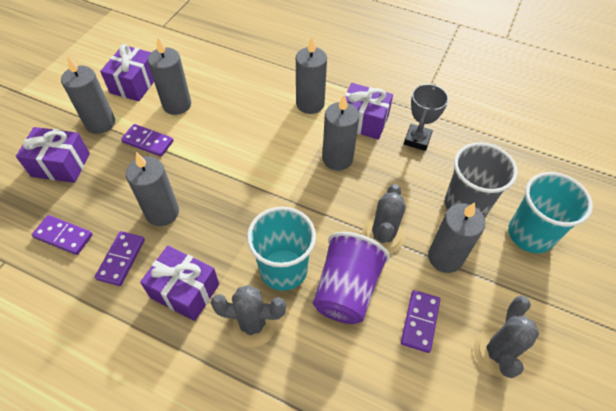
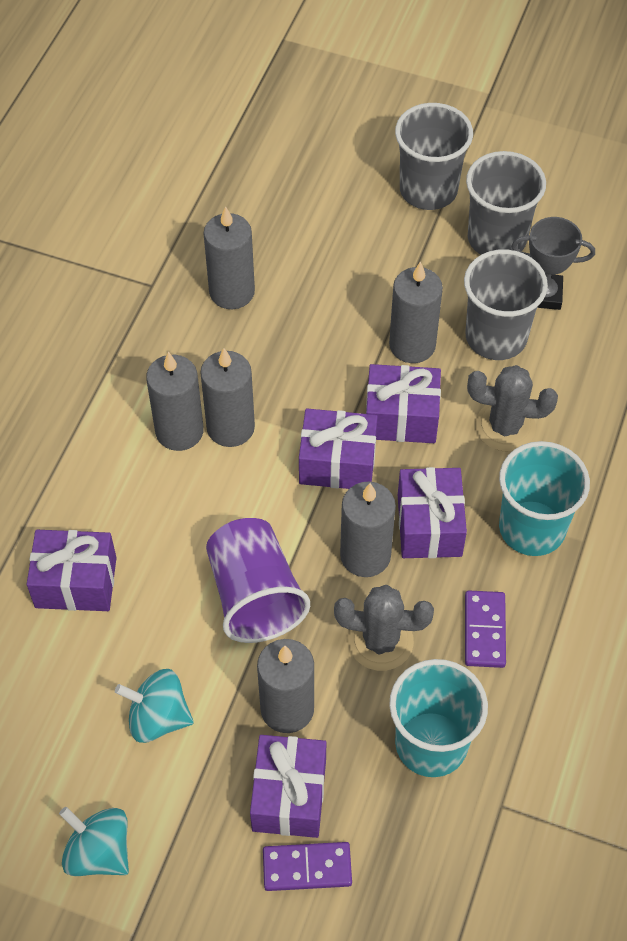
grey cactus: 3 -> 2
grey cup: 1 -> 3
purple domino: 4 -> 2
purple gift: 4 -> 5
turquoise spinning top: 0 -> 2

